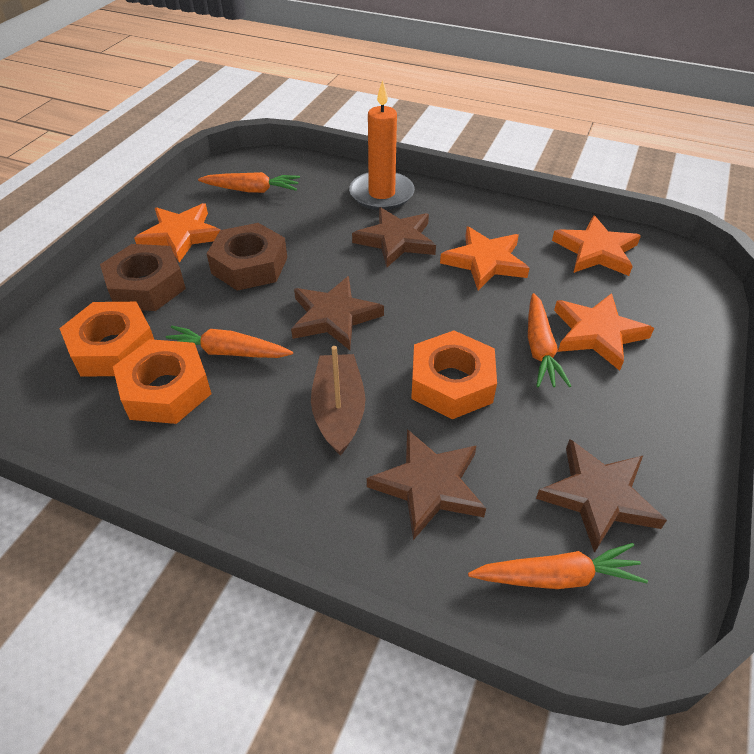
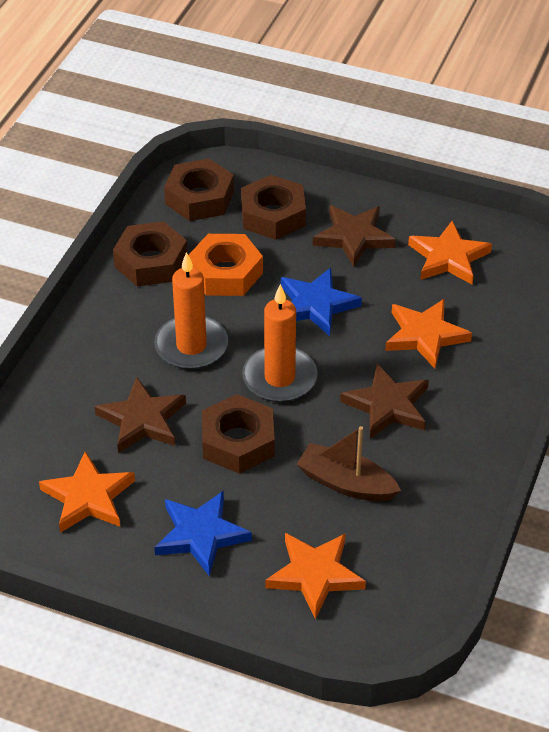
blue star: 0 -> 2
brown nut: 2 -> 4
brown star: 4 -> 3
orange candle: 1 -> 2
orange carrot: 4 -> 0
orange nut: 3 -> 1

